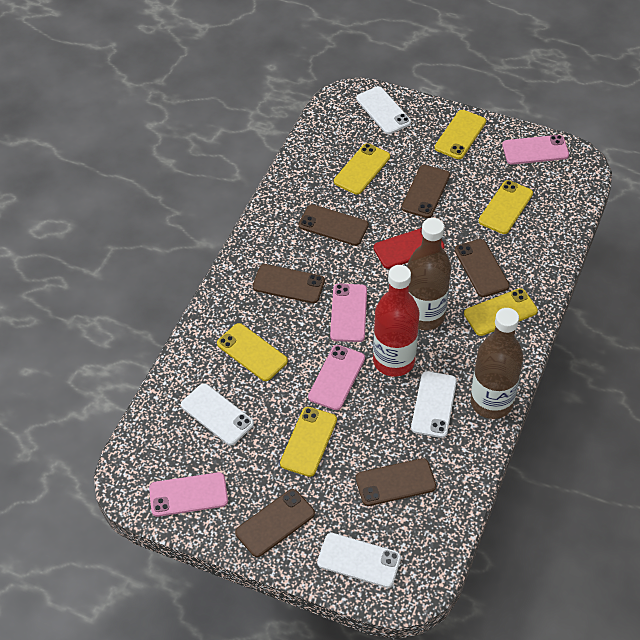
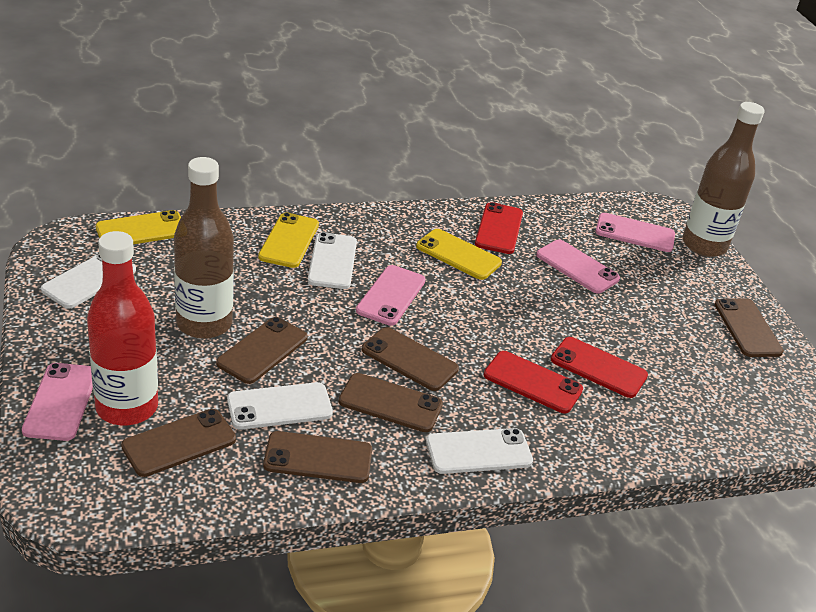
red phone: 1 -> 3
yellow phone: 6 -> 3

